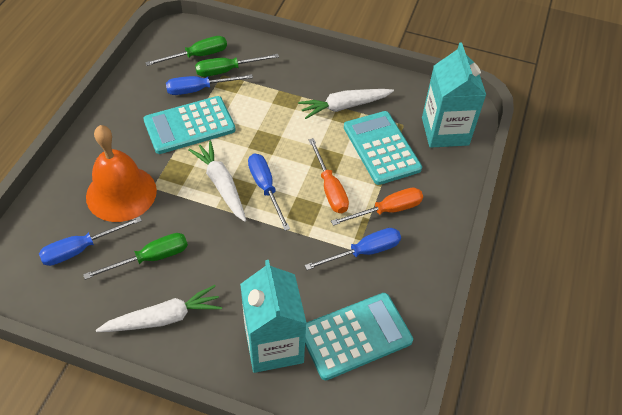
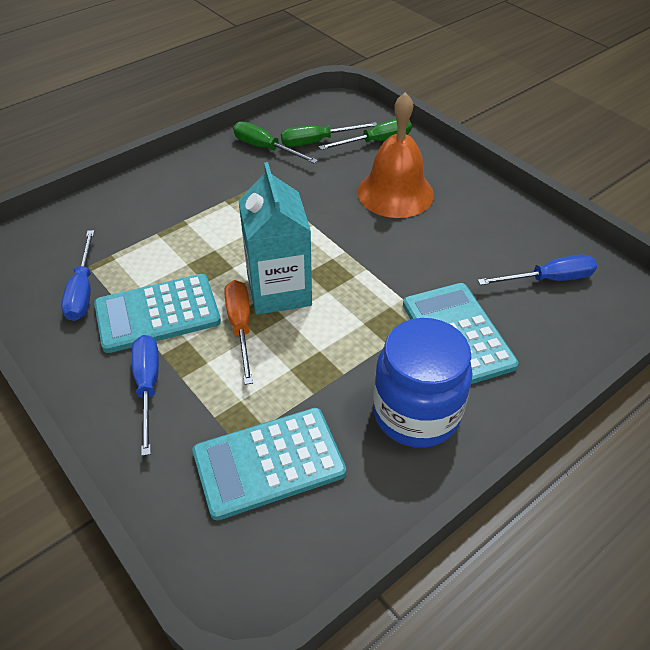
blue jar: 0 -> 1
blue screwdriver: 4 -> 3
orange screwdriver: 2 -> 1
turquoise carton: 2 -> 1
white carrot: 3 -> 0

